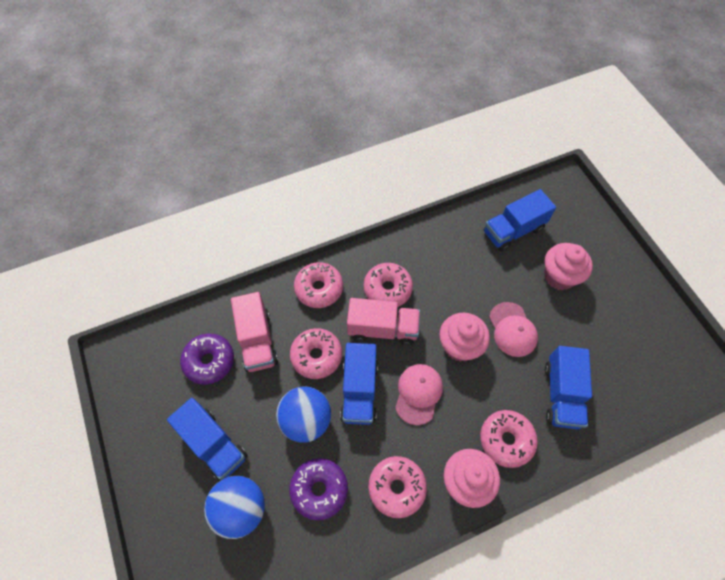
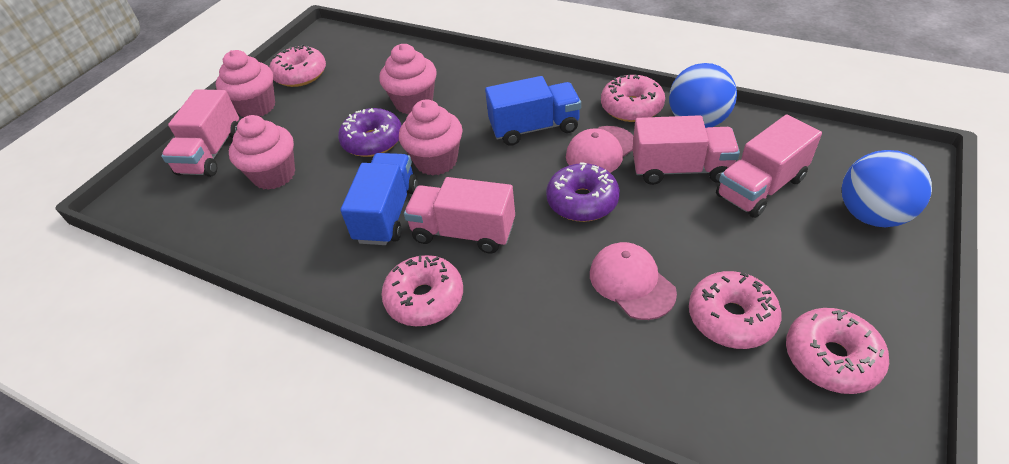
blue truck: 4 -> 2
pink cupcake: 3 -> 4
pink truck: 2 -> 4

